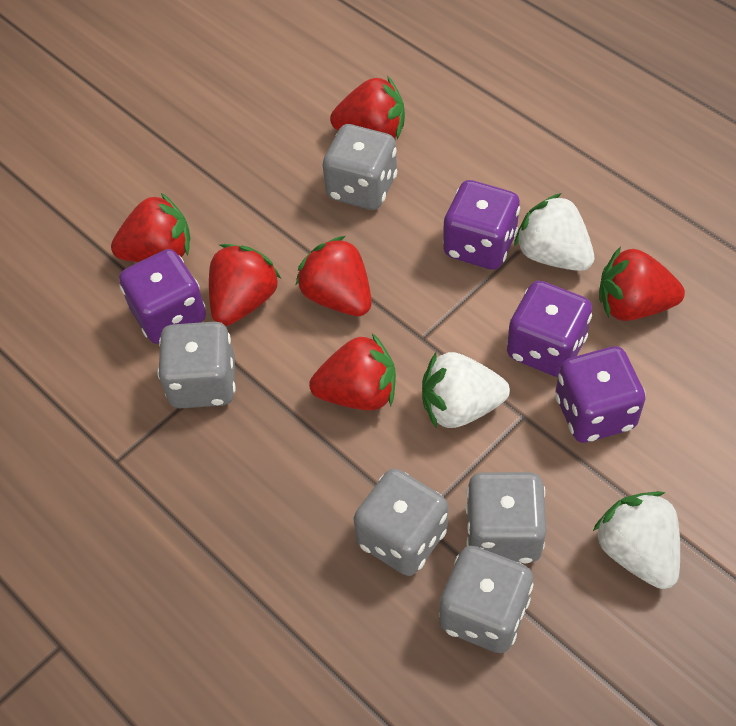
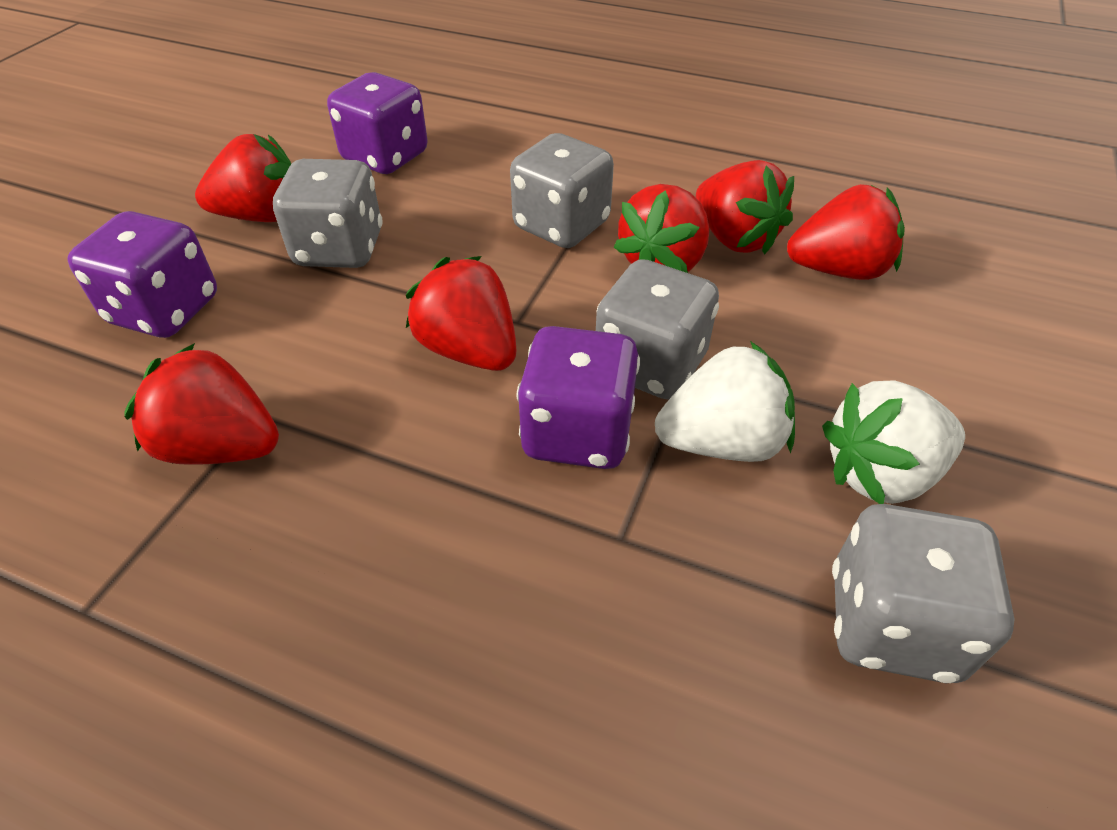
grey dice: 5 -> 4
purple dice: 4 -> 3
white strawberry: 3 -> 2

